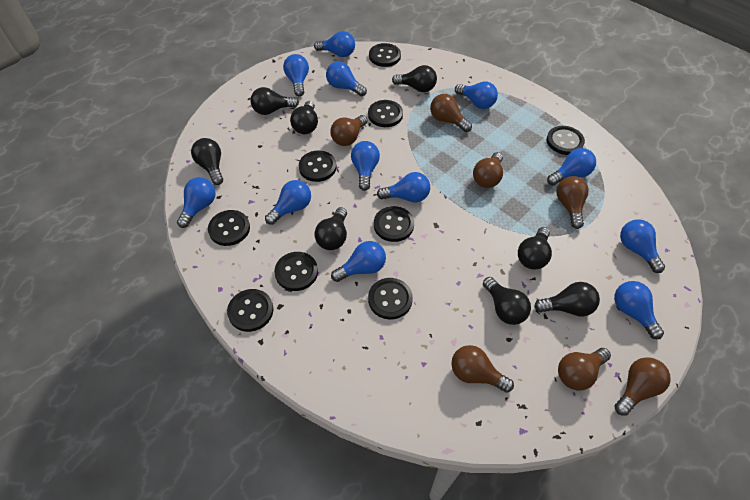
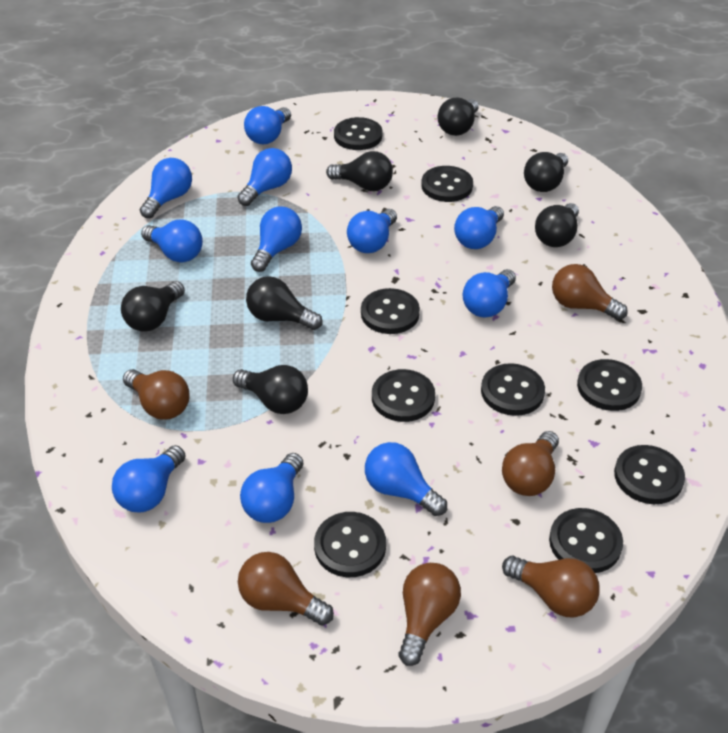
black light bulb: 8 -> 7
blue light bulb: 12 -> 11
brown light bulb: 7 -> 6

